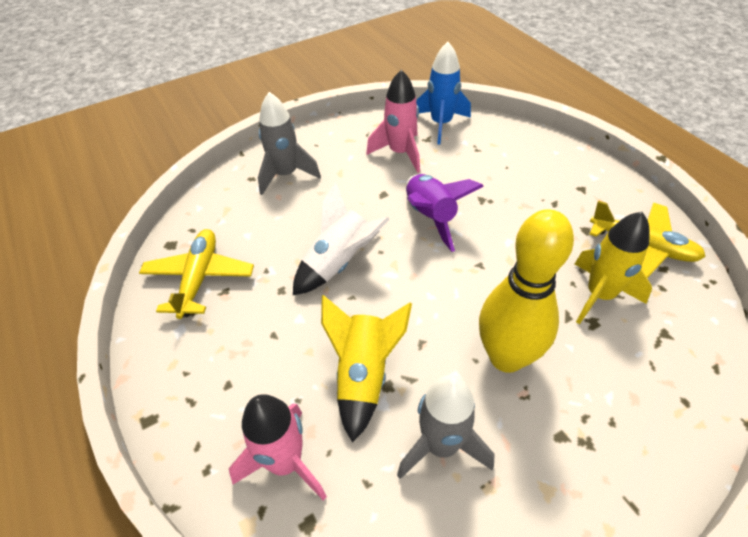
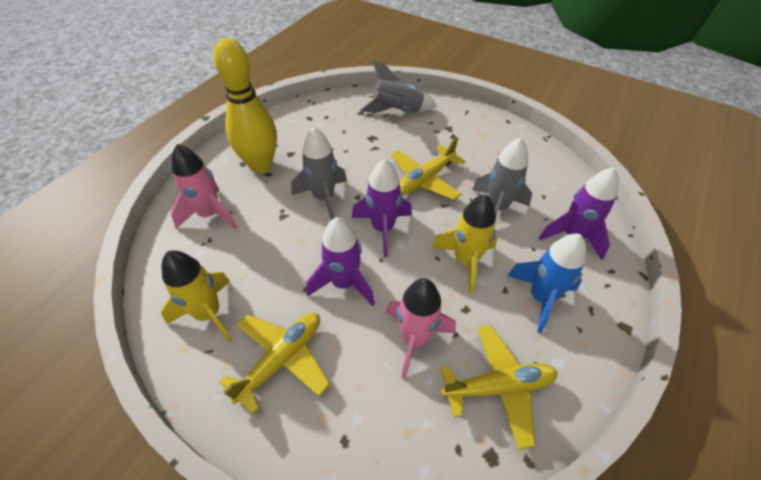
grey rocket: 2 -> 3
purple rocket: 1 -> 3
white rocket: 1 -> 0
yellow plane: 2 -> 3

